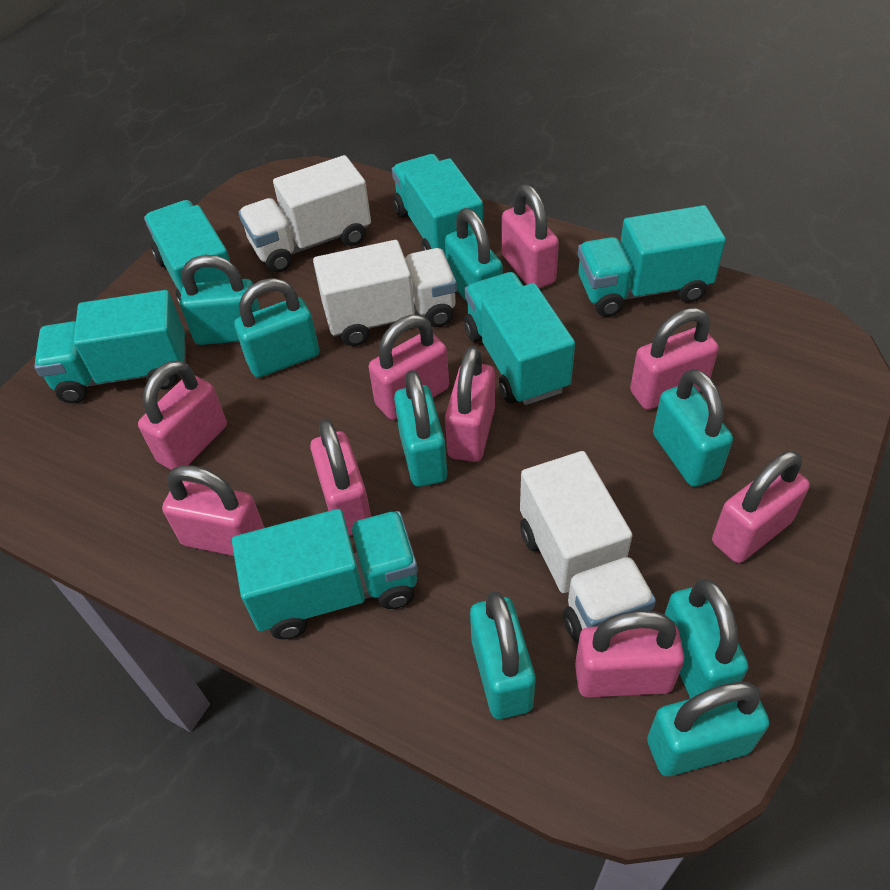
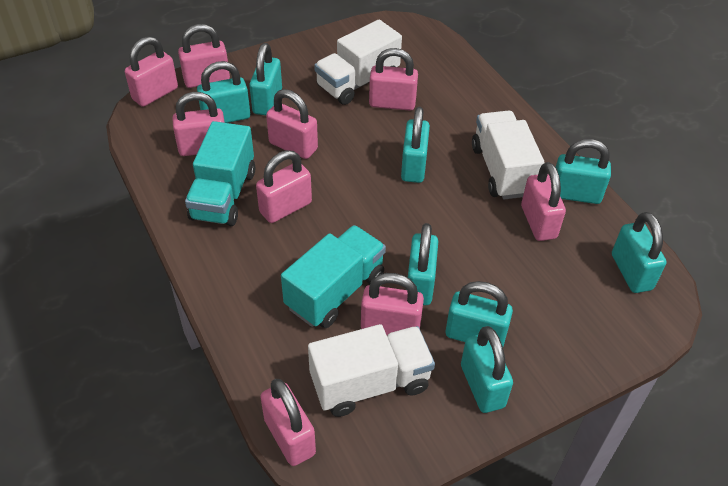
turquoise truck: 6 -> 2

